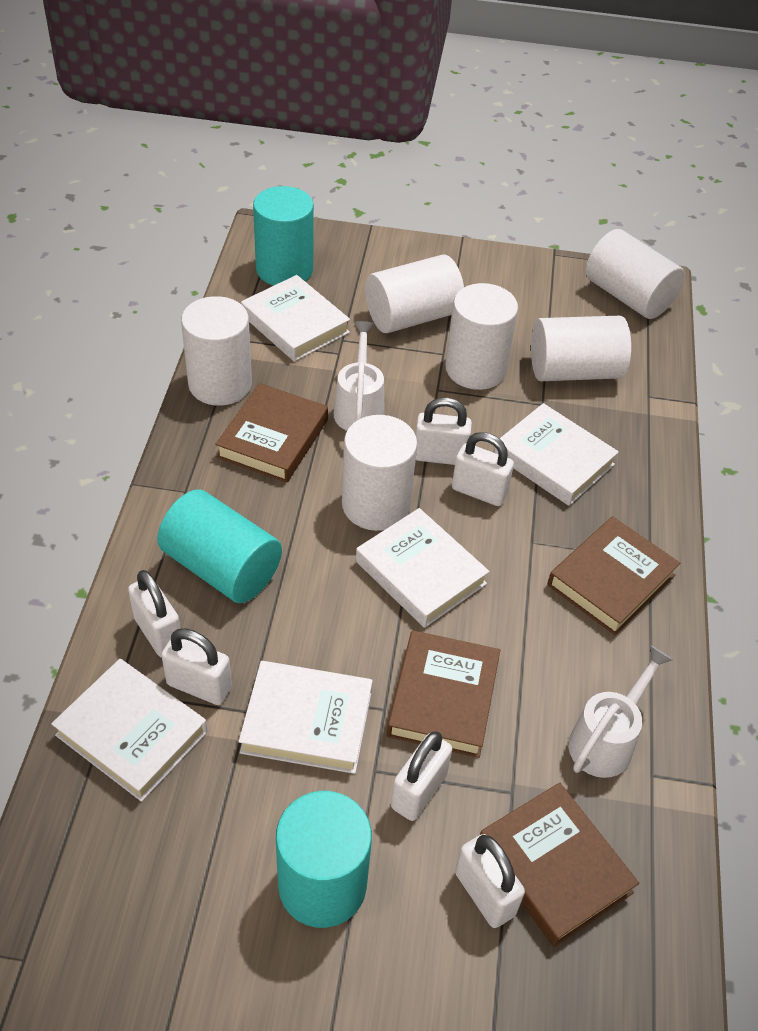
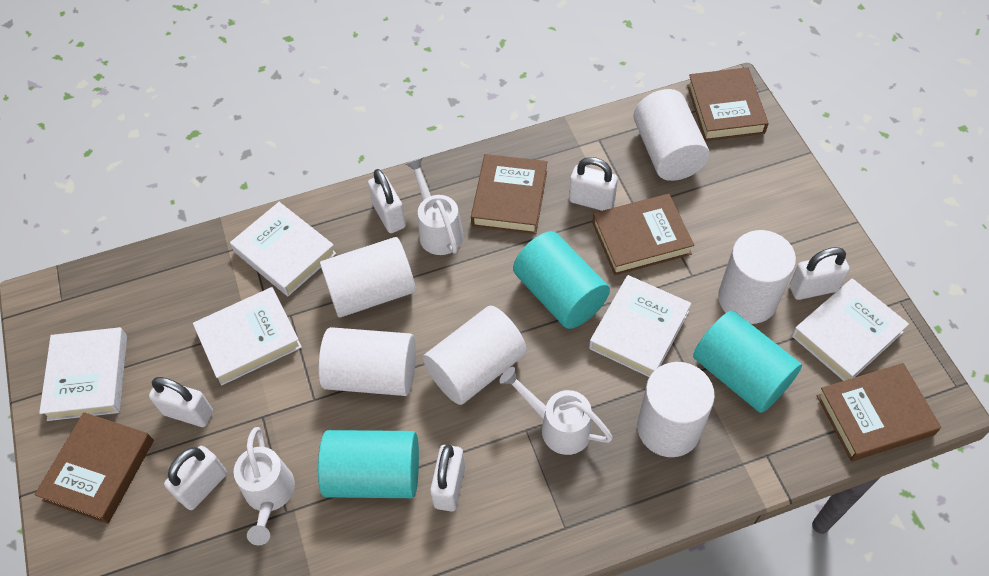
brown book: 4 -> 5
white watering can: 2 -> 3

